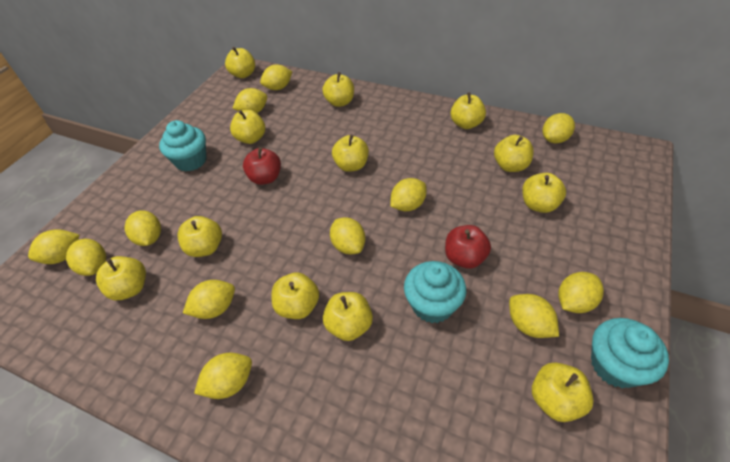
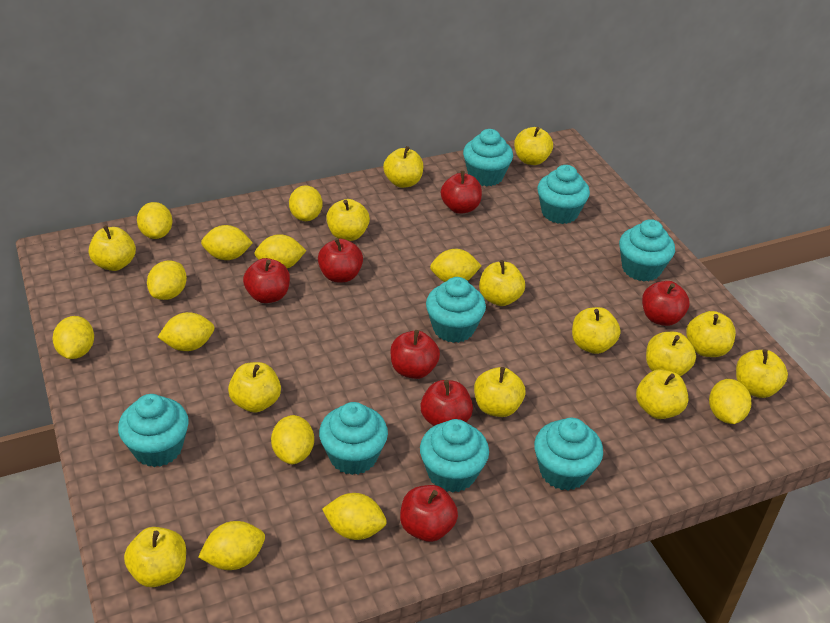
red apple: 2 -> 7
turquoise cupcake: 3 -> 8
yellow apple: 12 -> 13

